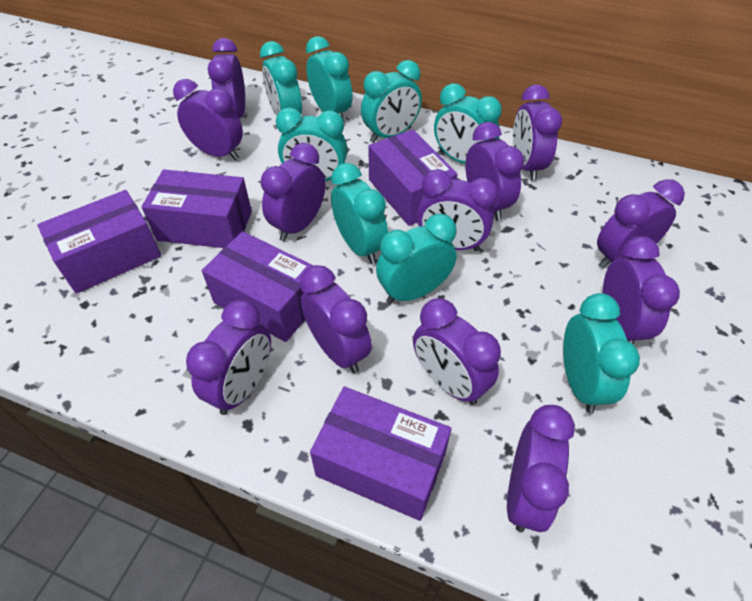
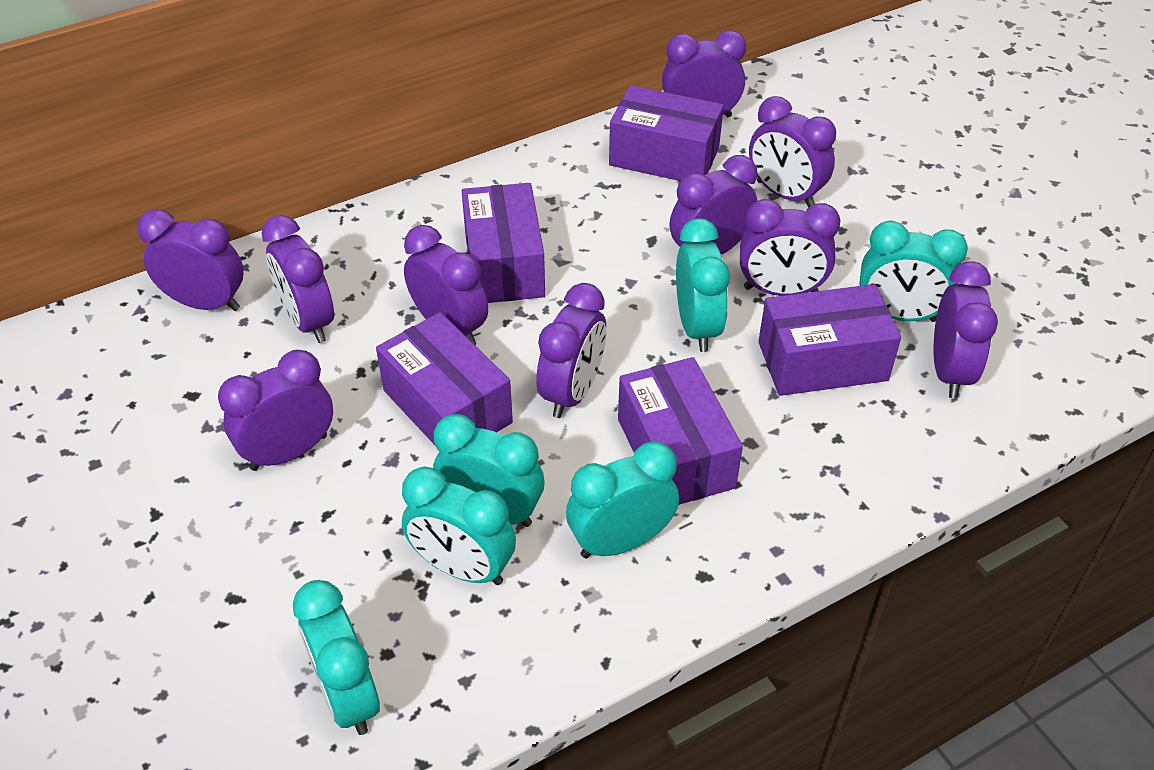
purple clock: 12 -> 10
turquoise clock: 8 -> 6

